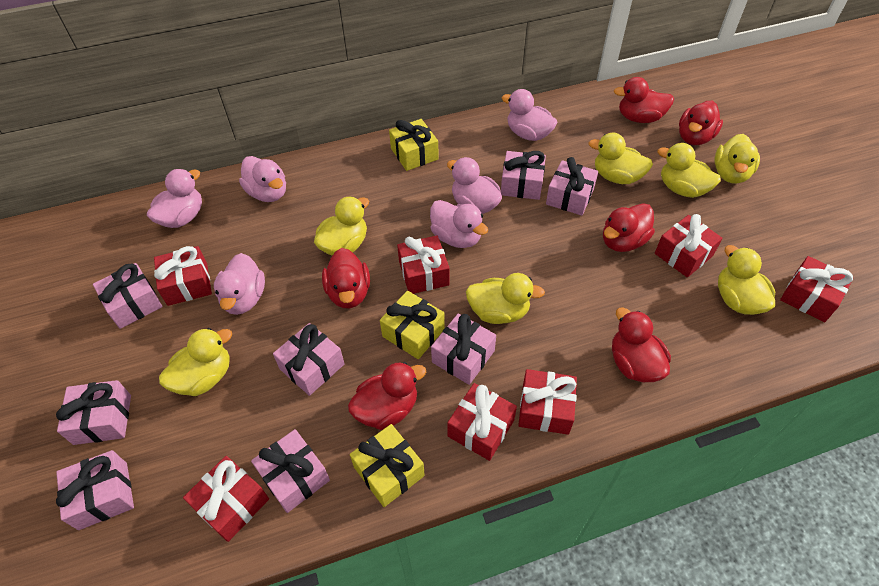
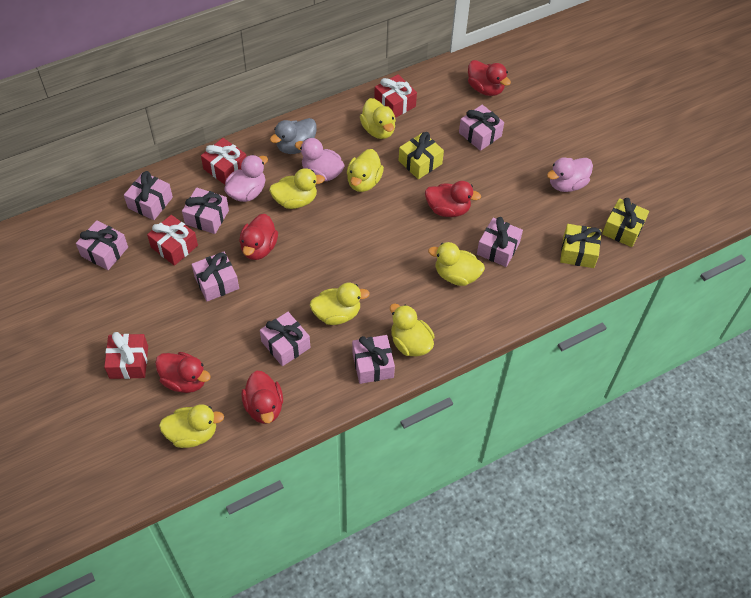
grey duck: 0 -> 1
pink duck: 6 -> 3
red duck: 6 -> 5
red gift: 7 -> 4

